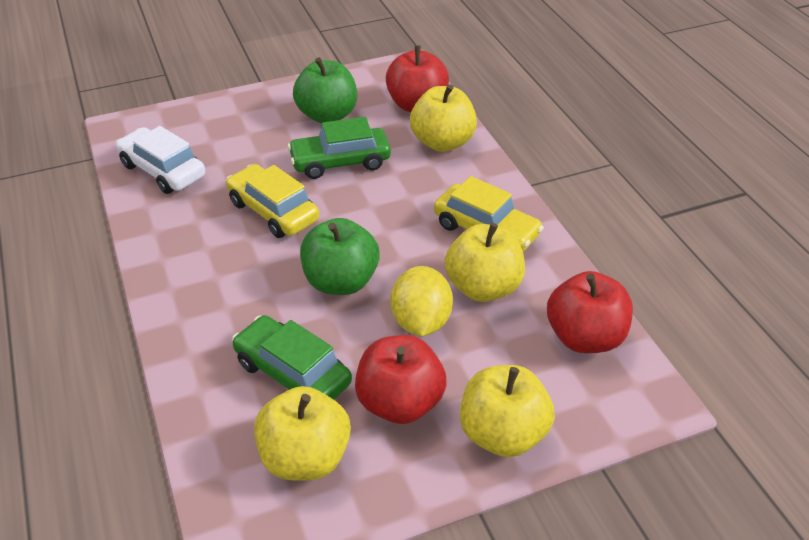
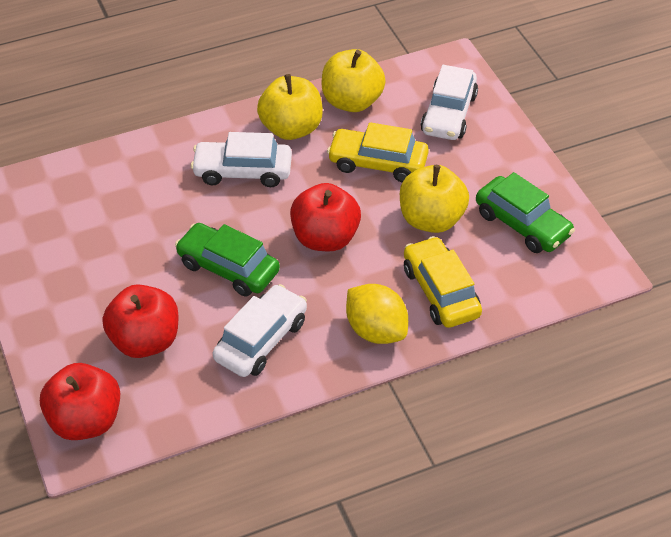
green apple: 2 -> 0
white car: 1 -> 3
yellow apple: 4 -> 3

